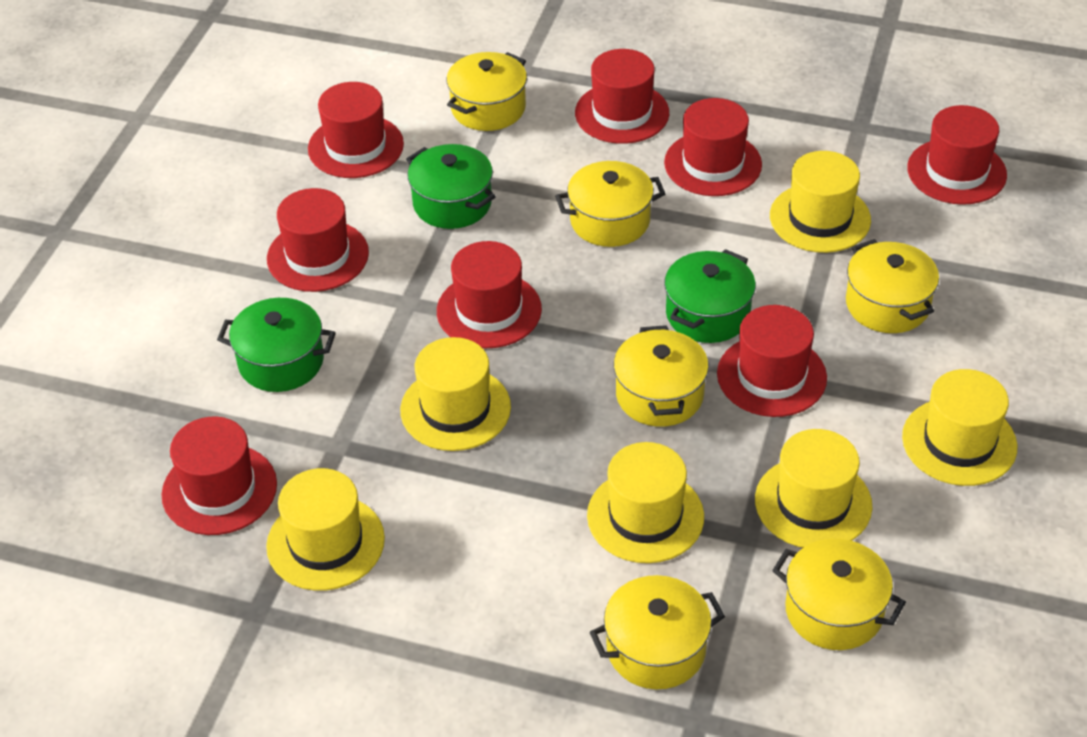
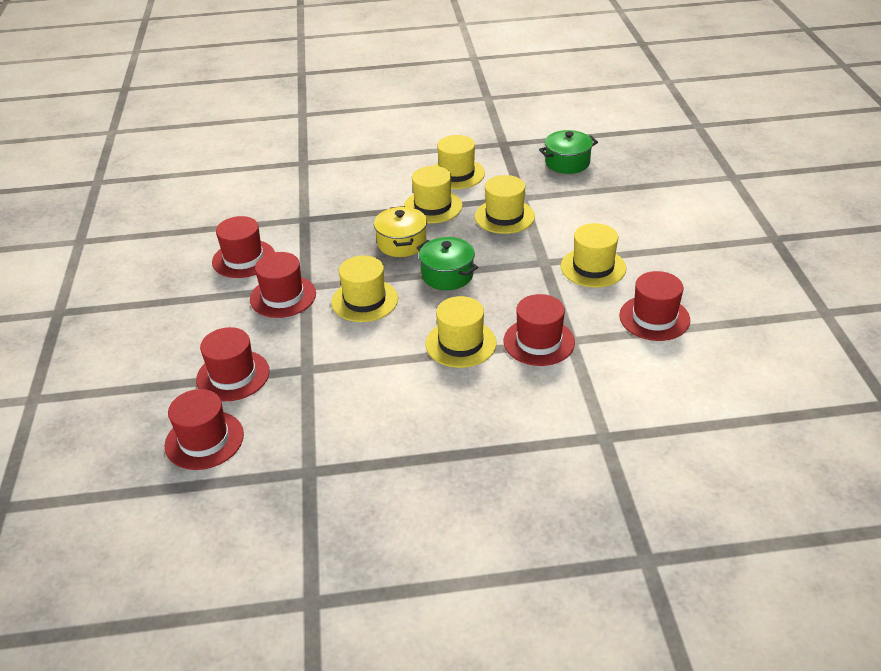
green pot: 3 -> 2
red hat: 8 -> 6
yellow pot: 6 -> 1

